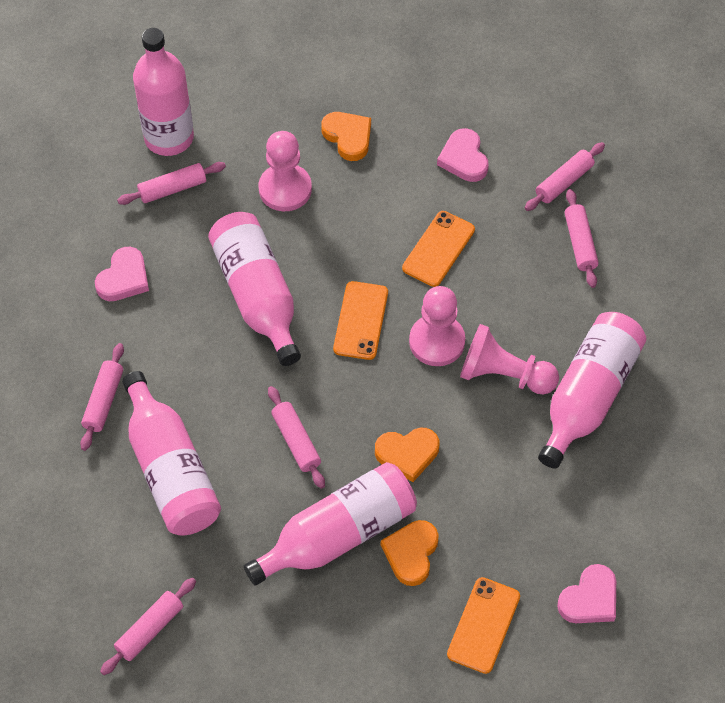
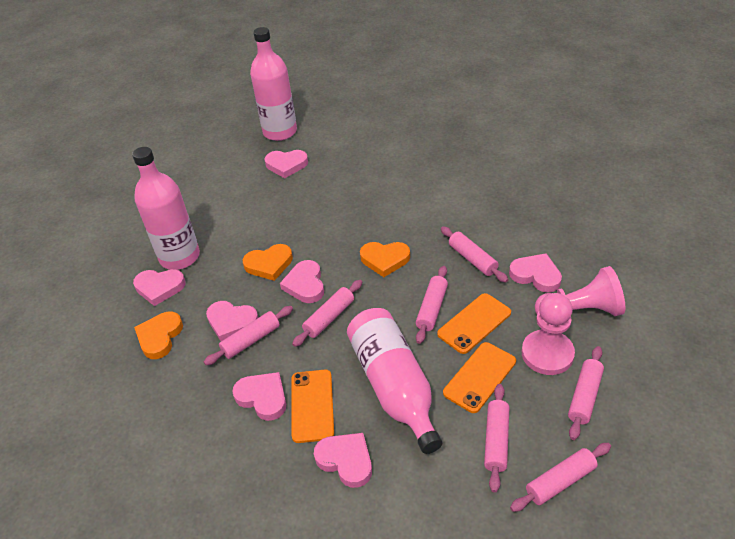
pink bottle: 5 -> 3
pink heart: 3 -> 7
pink pawn: 3 -> 2
pink rolling pin: 6 -> 7

